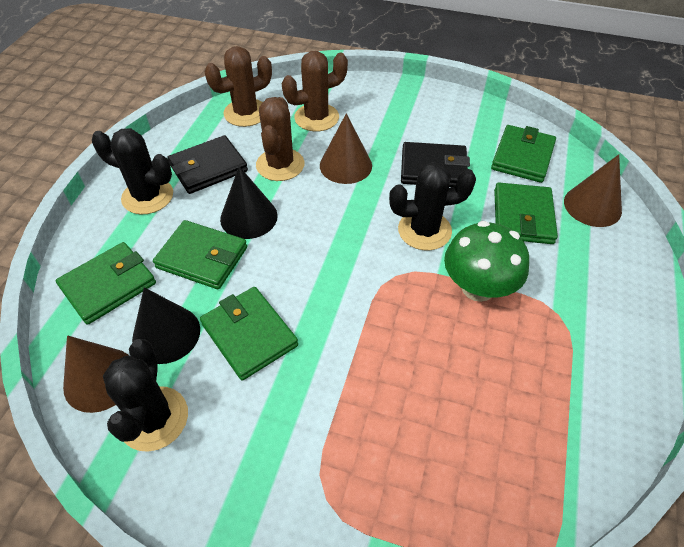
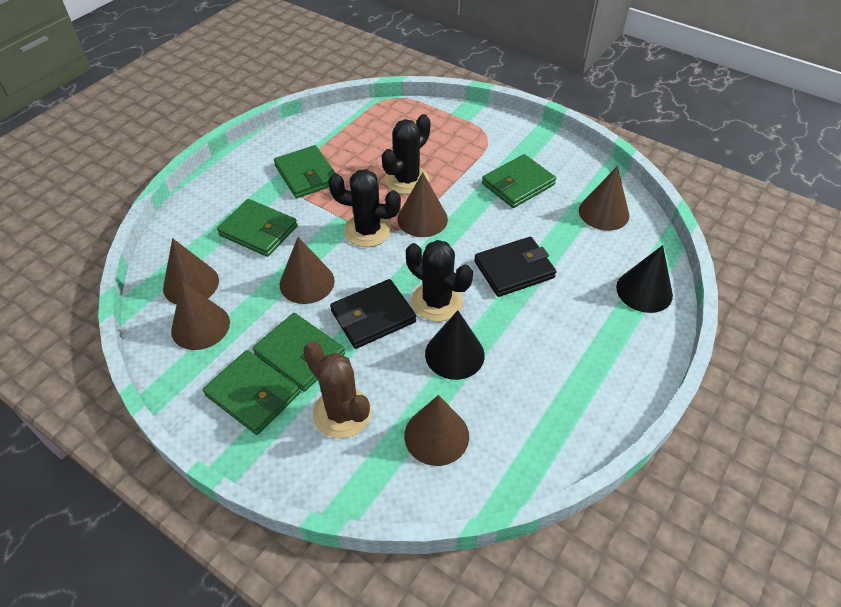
brown cactus: 3 -> 1
brown cone: 3 -> 6
green mushroom: 1 -> 0

